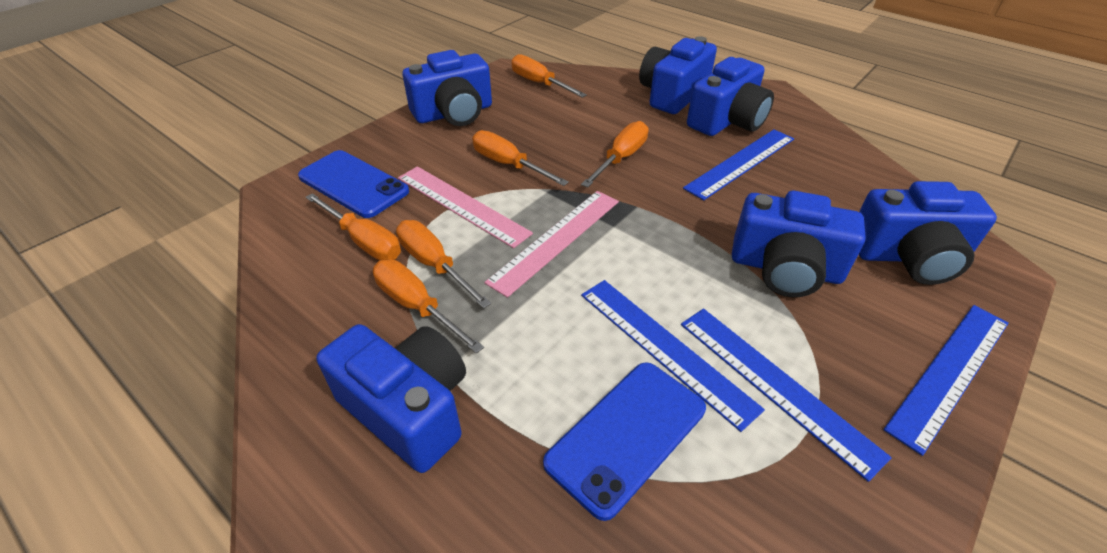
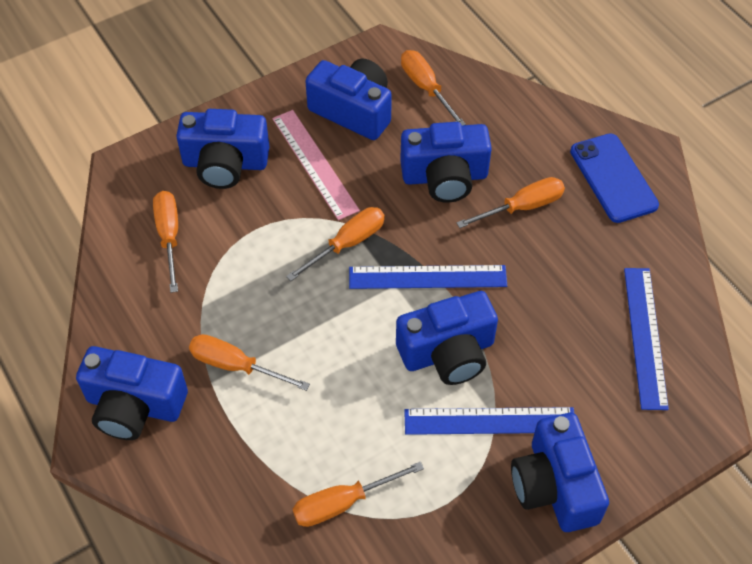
blue phone: 2 -> 1
blue ruler: 4 -> 3
pink ruler: 2 -> 1

